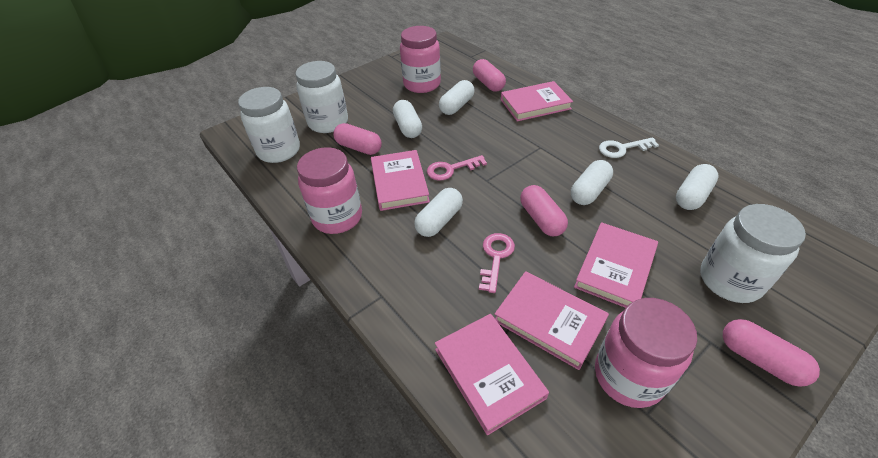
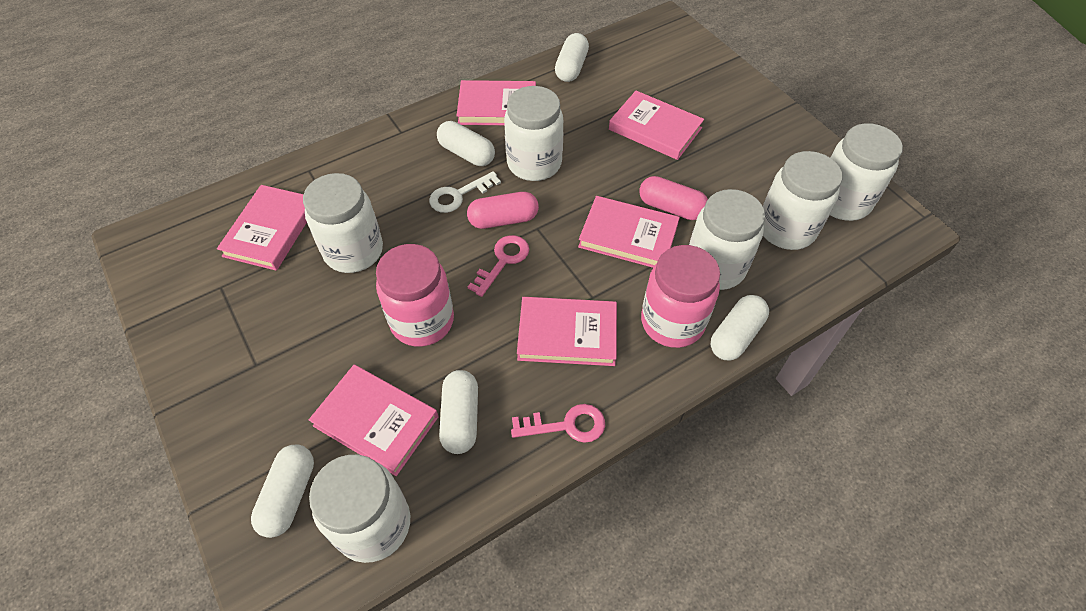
pink book: 5 -> 6
pink capsule: 4 -> 2
pink jar: 3 -> 2
white jar: 3 -> 6

